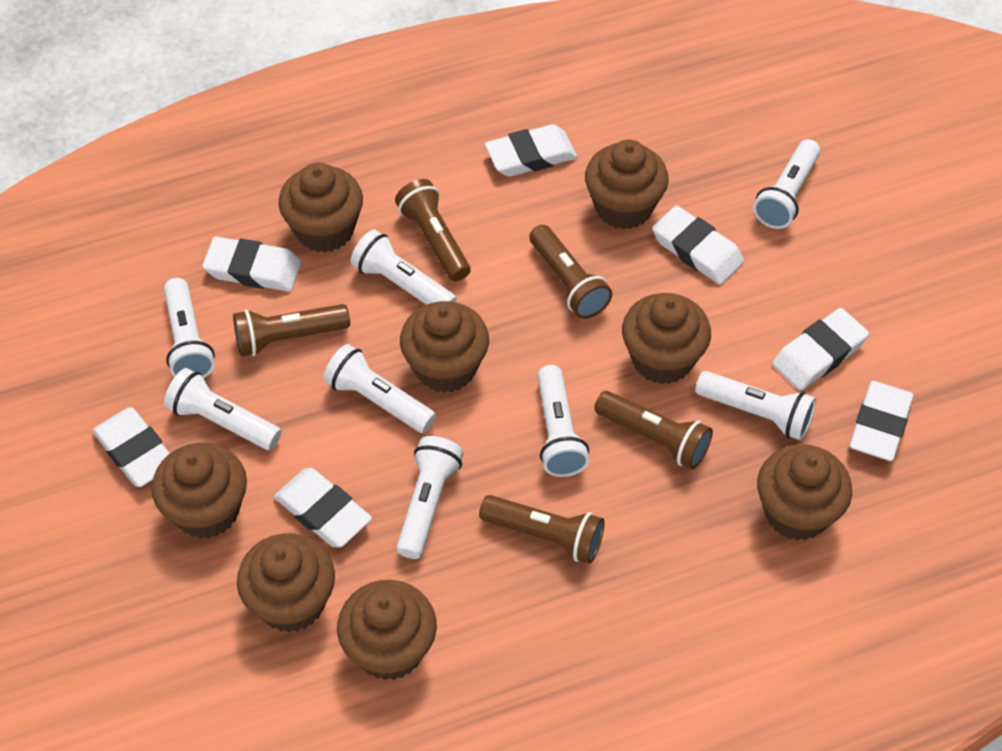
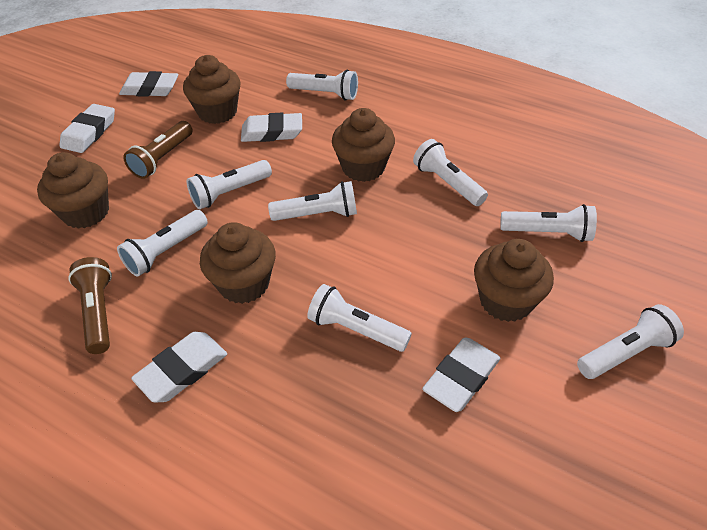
brown cupcake: 8 -> 5
brown flashlight: 5 -> 2
white eraser: 7 -> 5

